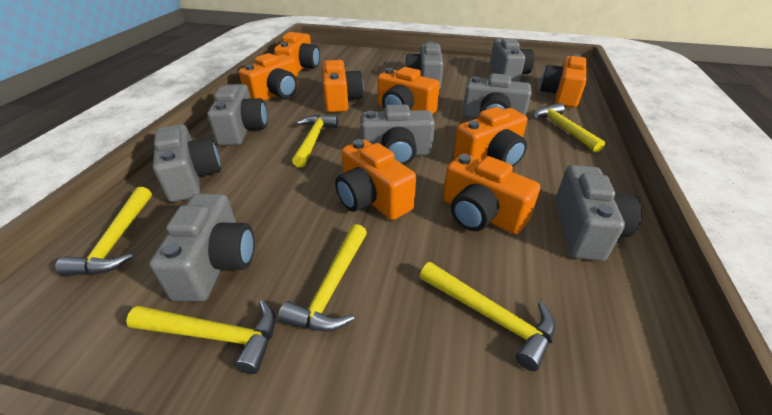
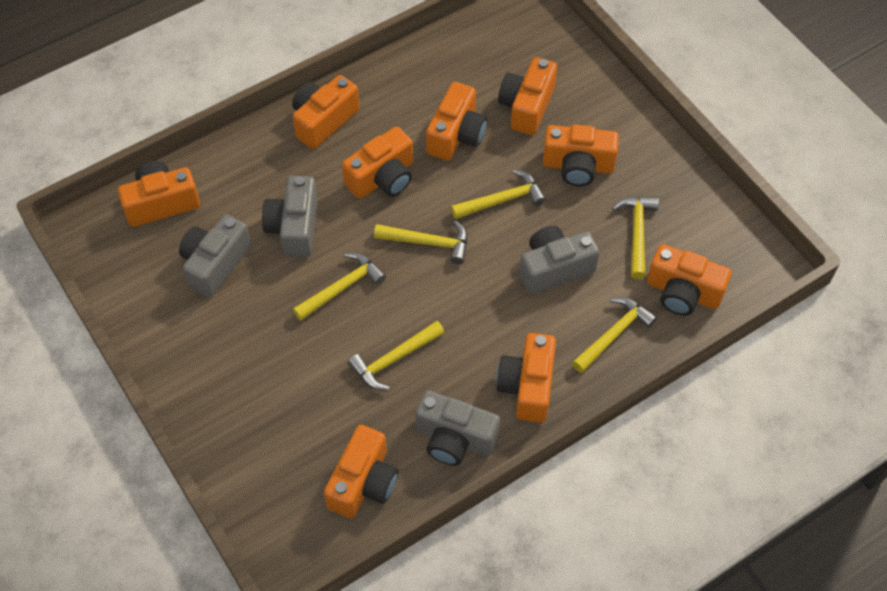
grey camera: 8 -> 4
orange camera: 8 -> 9

